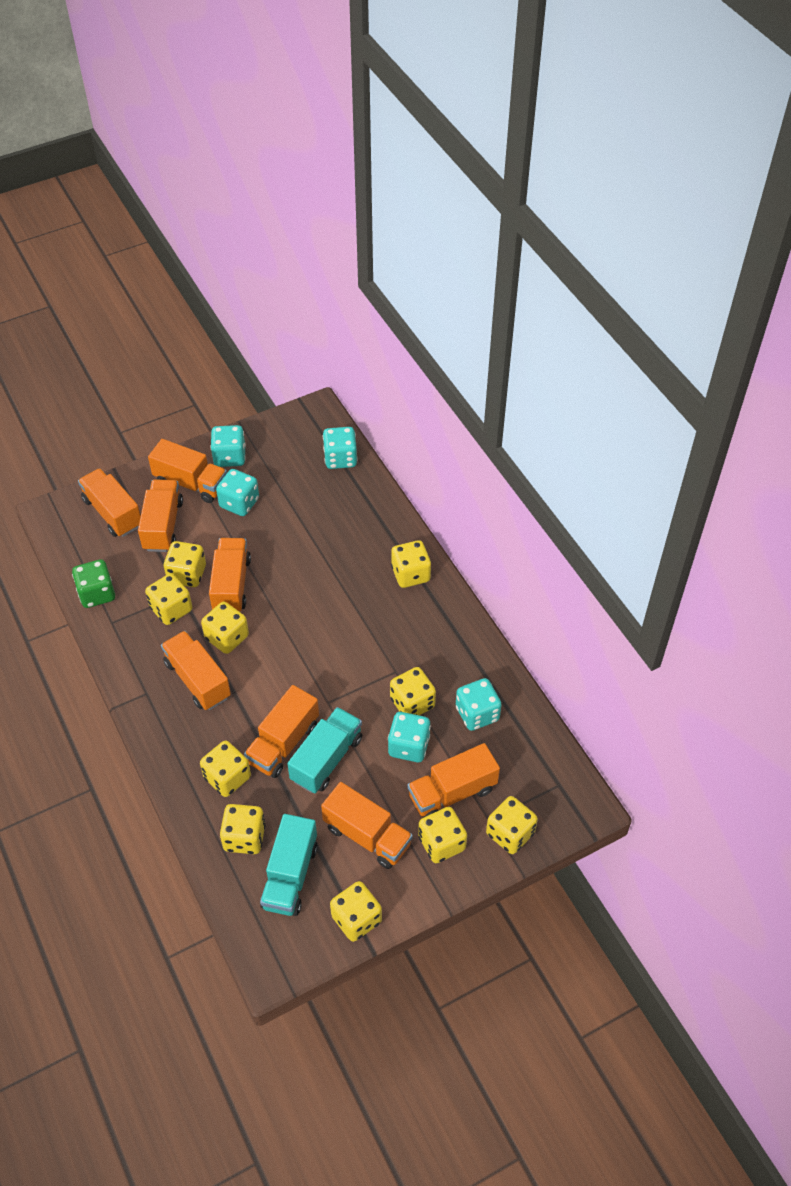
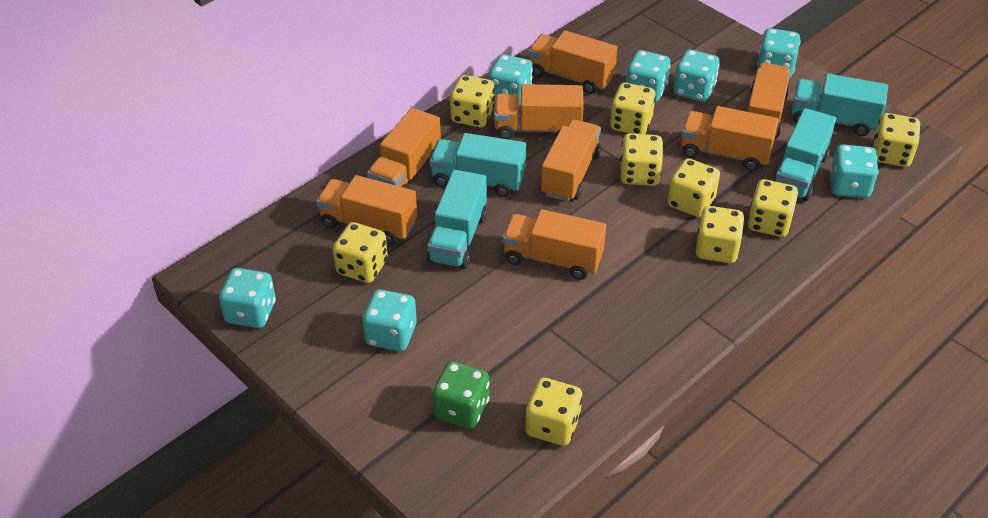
turquoise dice: 5 -> 7
turquoise truck: 2 -> 4
yellow dice: 10 -> 9

